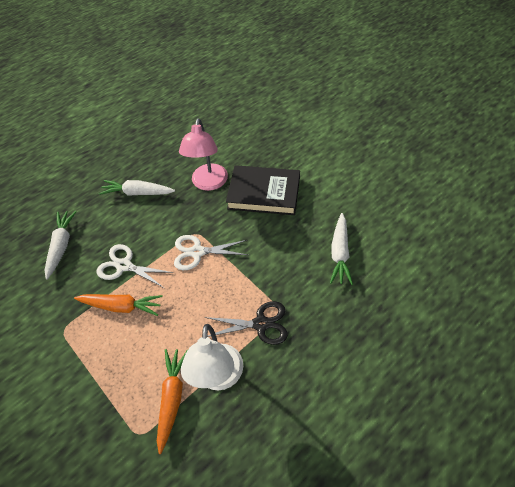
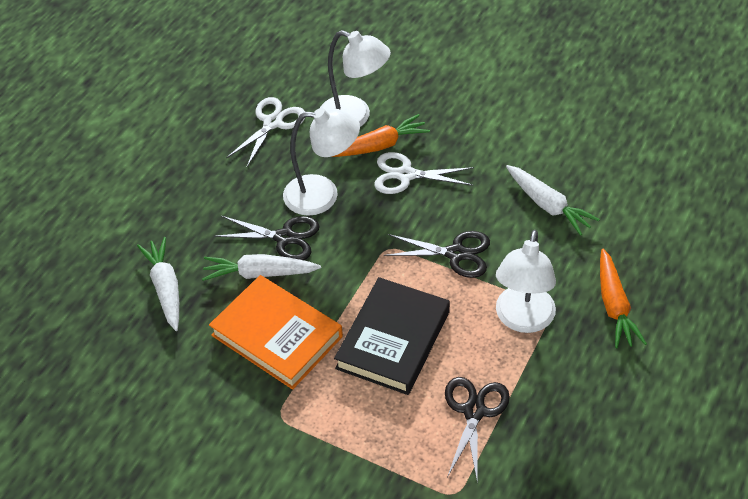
black scissors: 1 -> 3
orange book: 0 -> 1
pink lamp: 1 -> 0
white lamp: 1 -> 3

